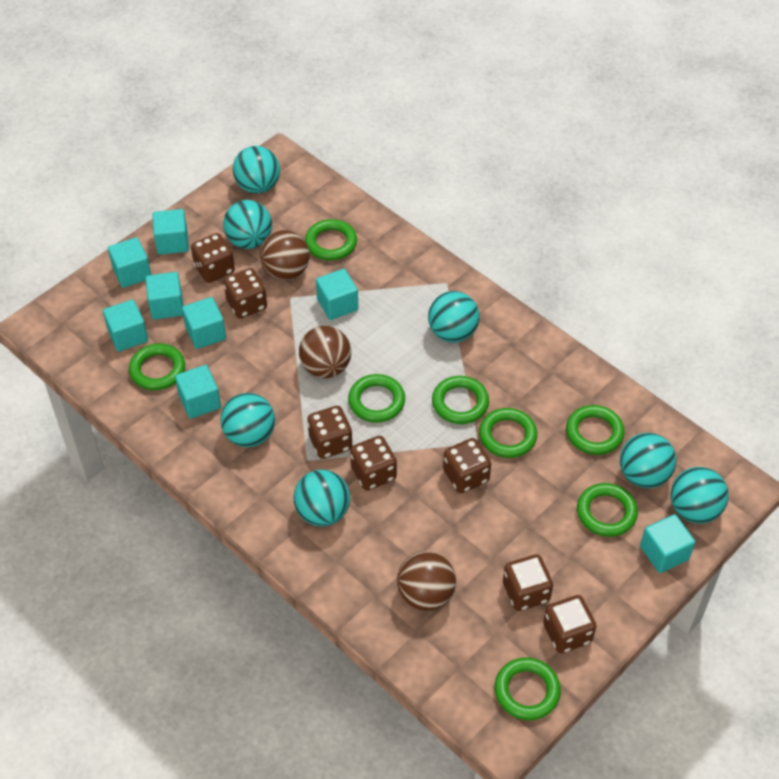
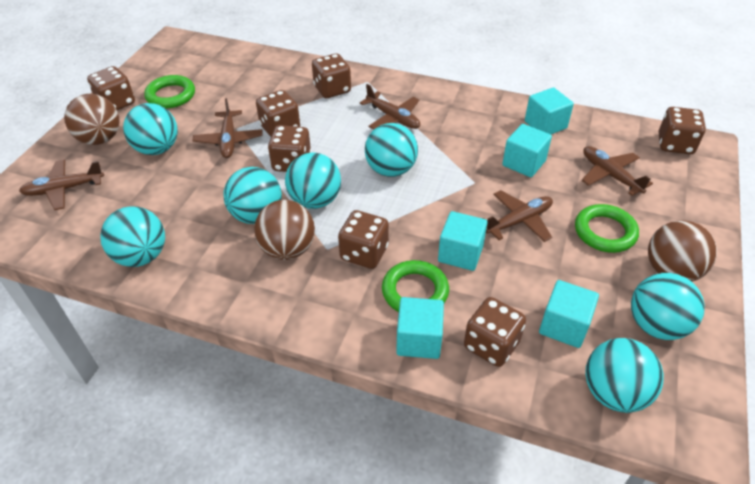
brown plane: 0 -> 5
green ring: 8 -> 3
turquoise cube: 8 -> 5

